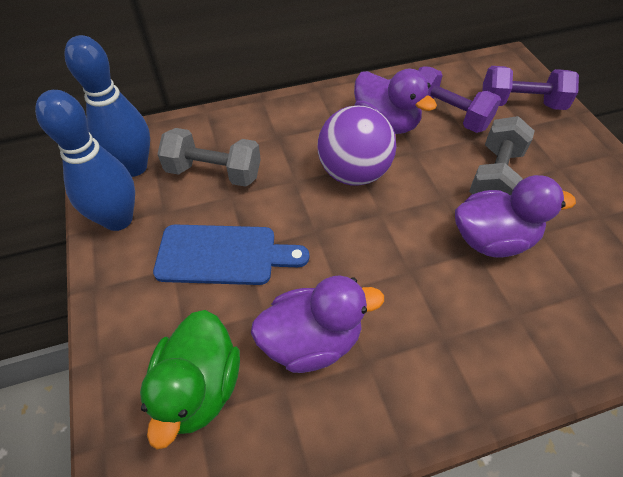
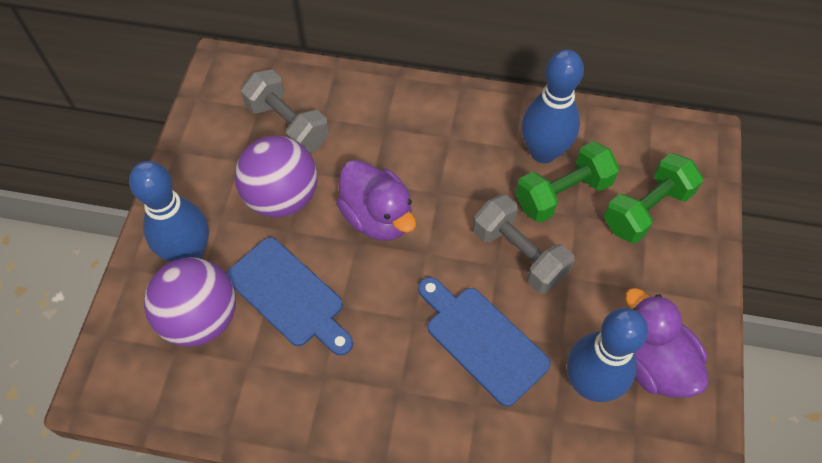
blue bowling pin: 2 -> 3
blue cutting board: 1 -> 2
green duck: 1 -> 0
green dumbbell: 0 -> 2
purple ball: 1 -> 2
purple duck: 3 -> 2
purple dumbbell: 2 -> 0

